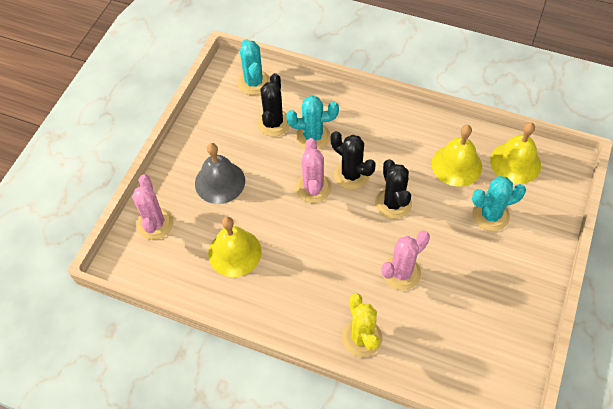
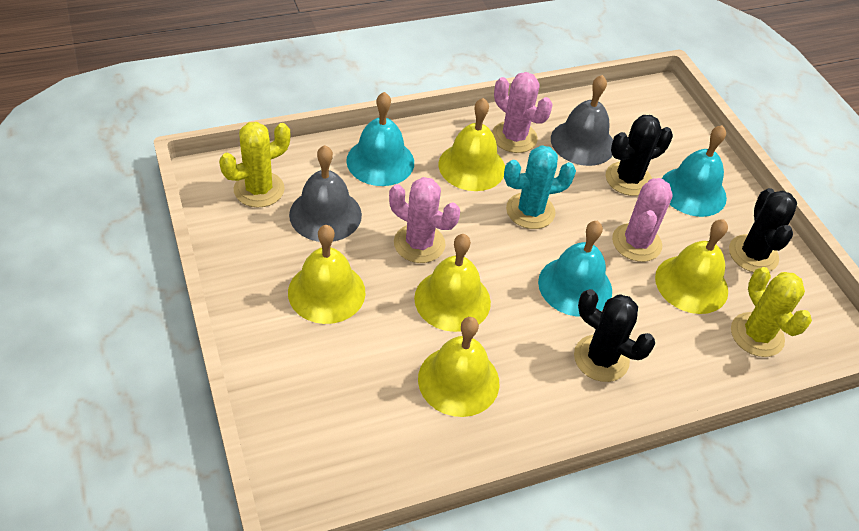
grey bell: 1 -> 2
turquoise bell: 0 -> 3
turquoise cactus: 3 -> 1
yellow bell: 3 -> 5
yellow cactus: 1 -> 2

